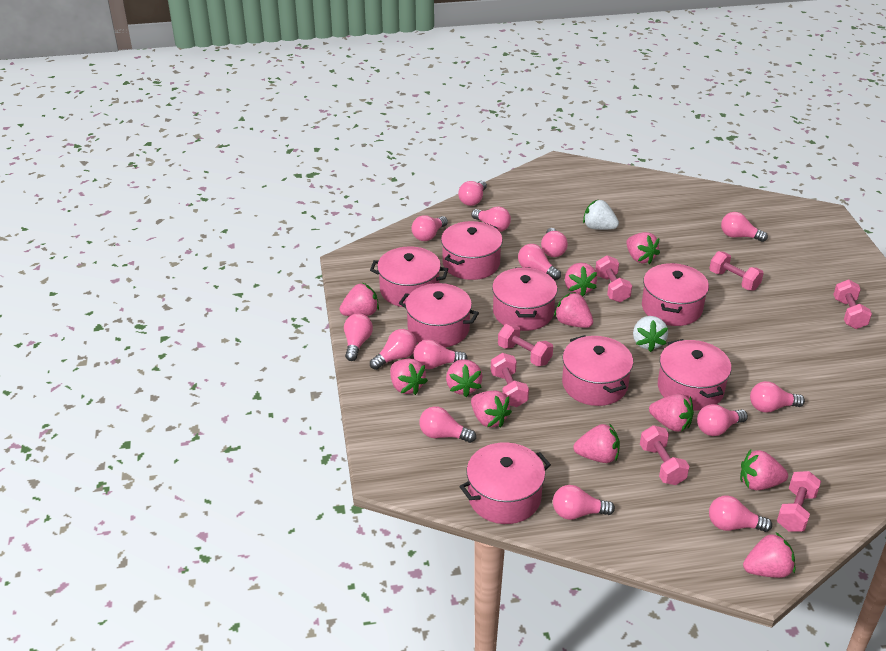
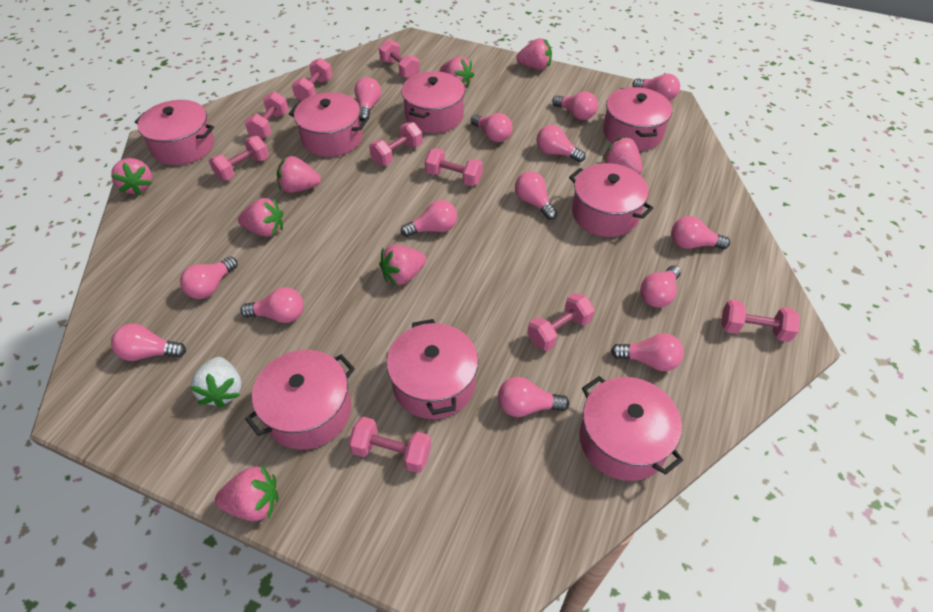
pink dumbbell: 7 -> 9
pink strawberry: 11 -> 8
white strawberry: 2 -> 1

